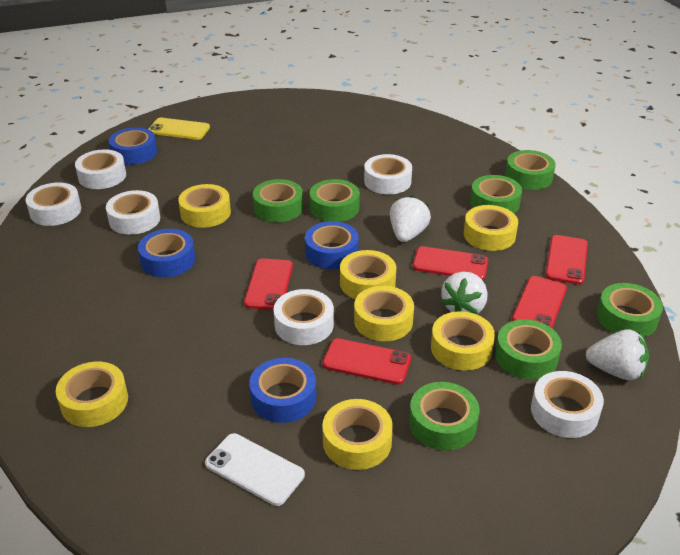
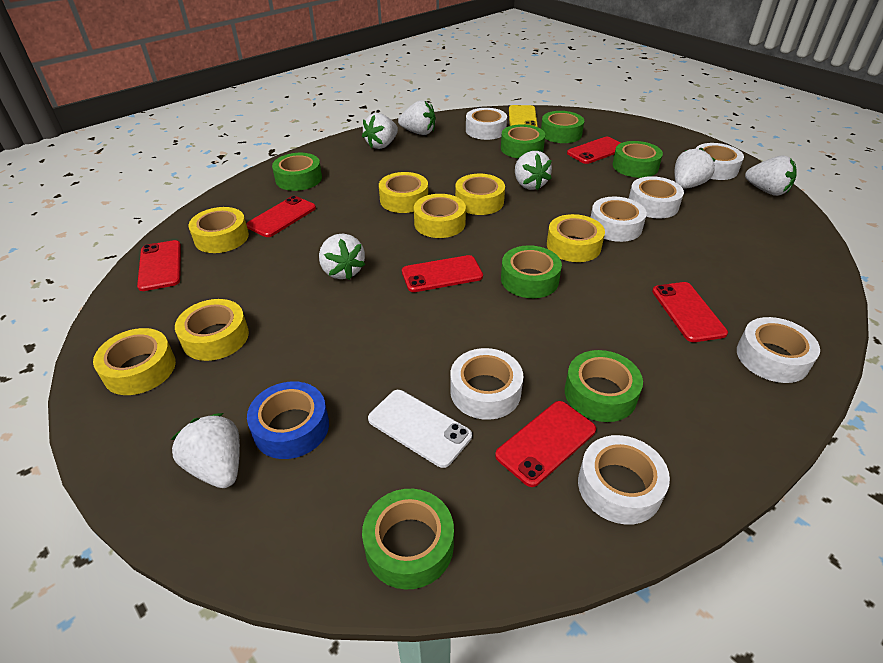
blue tape: 4 -> 1
red phone: 5 -> 6
white strawberry: 3 -> 7
white tape: 6 -> 7

